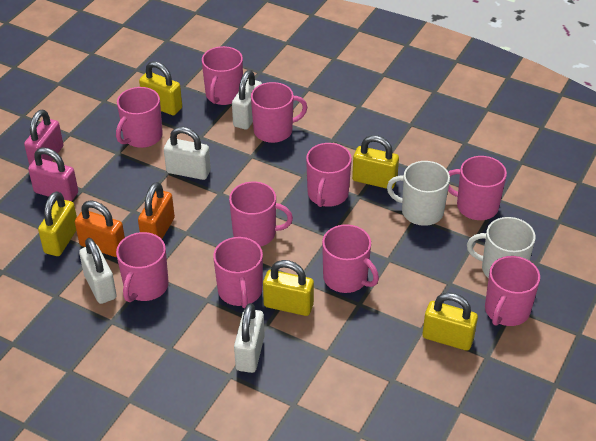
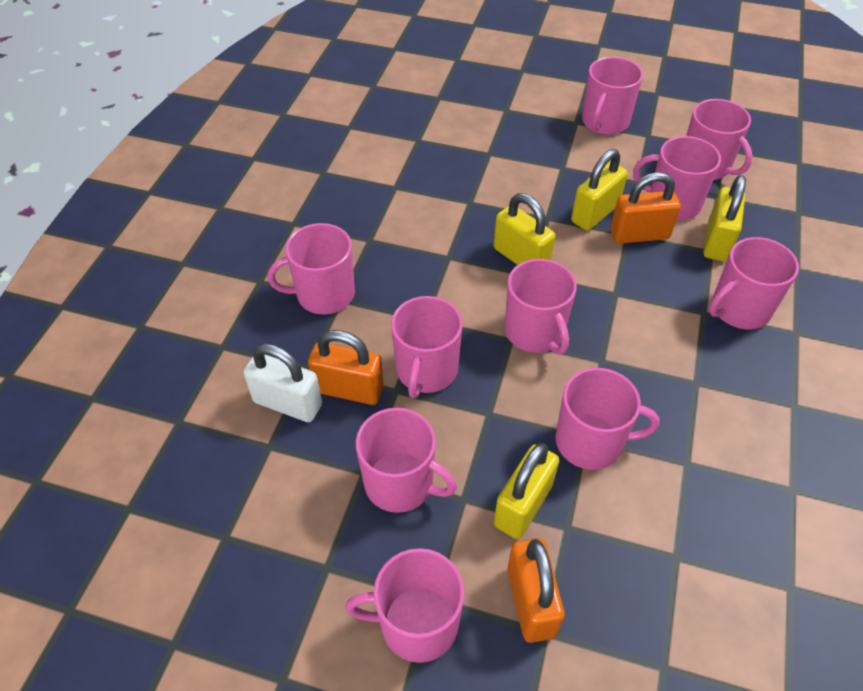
orange padlock: 2 -> 3
pink padlock: 2 -> 0
white mug: 2 -> 0
white padlock: 4 -> 1
yellow padlock: 5 -> 4

